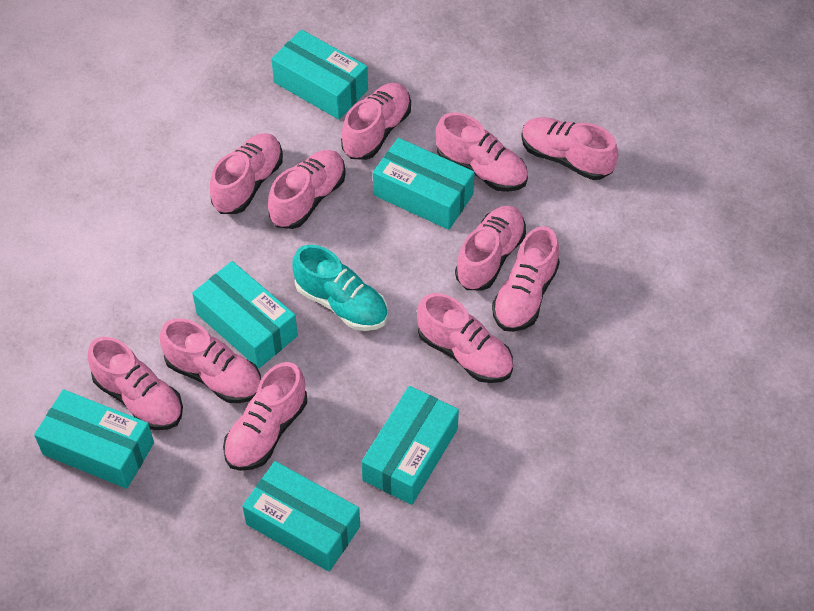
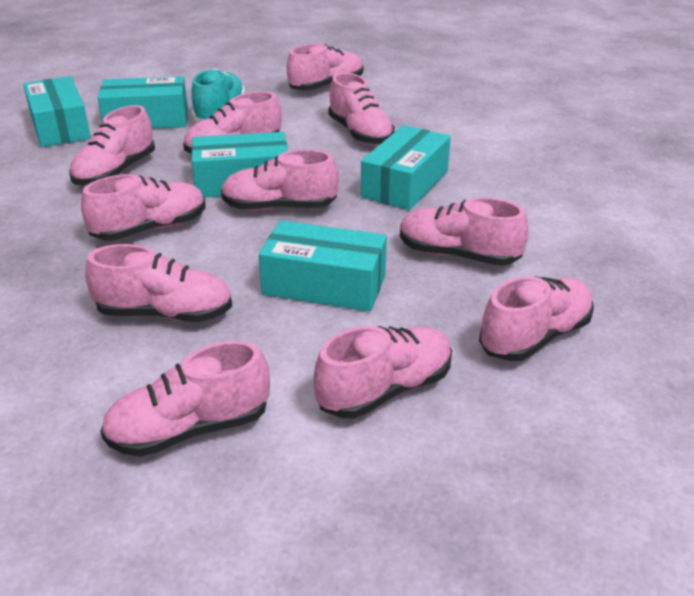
turquoise box: 6 -> 5

